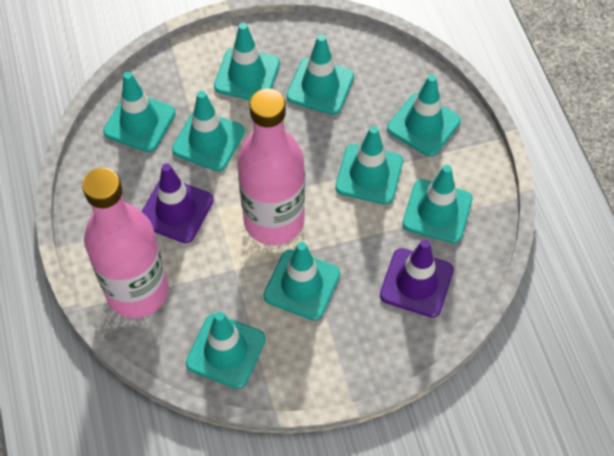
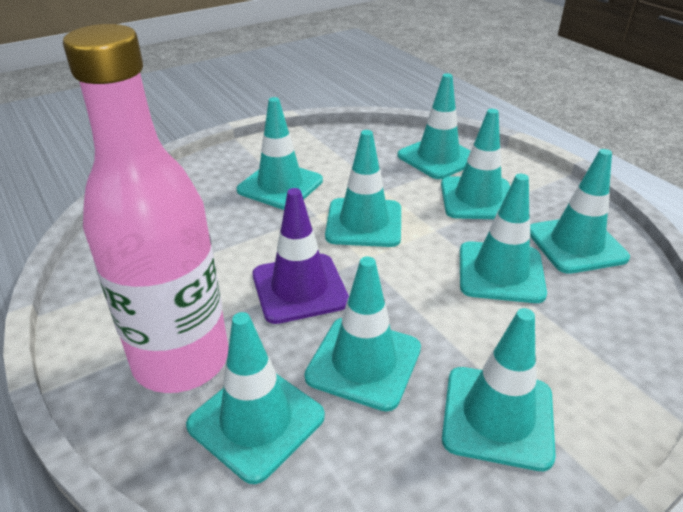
pink bottle: 2 -> 1
purple traffic cone: 2 -> 1

